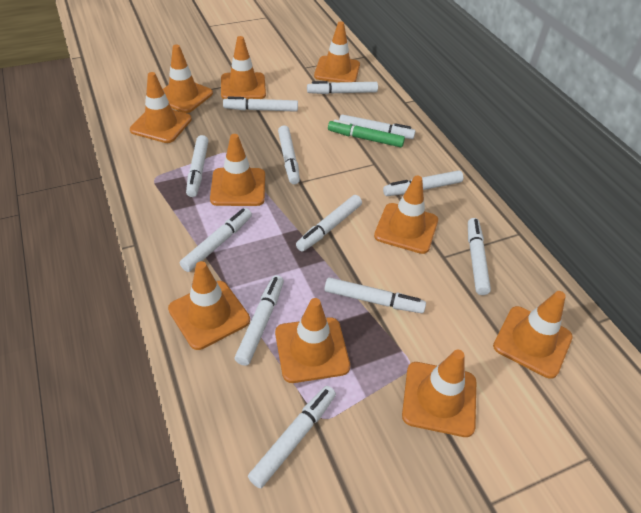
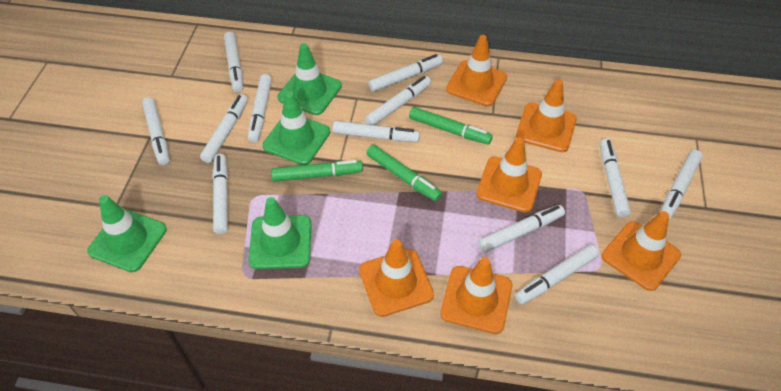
green marker: 1 -> 3
green traffic cone: 0 -> 4
orange traffic cone: 10 -> 6

